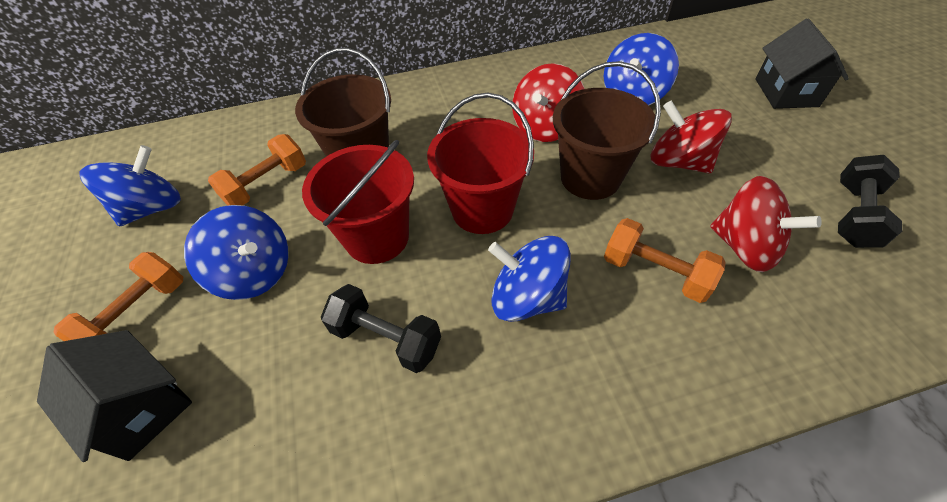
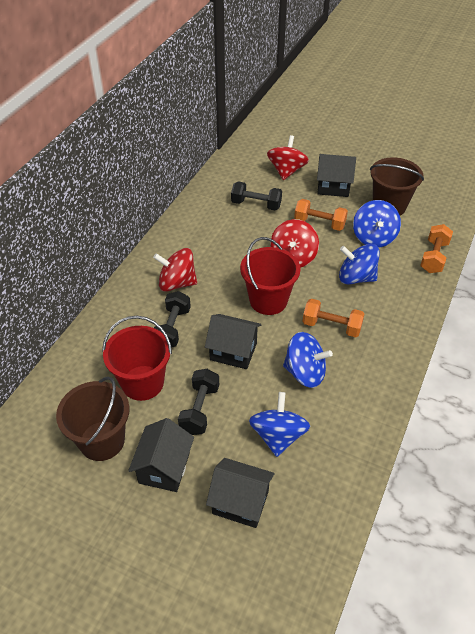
black dumbbell: 2 -> 3
black house: 2 -> 4

